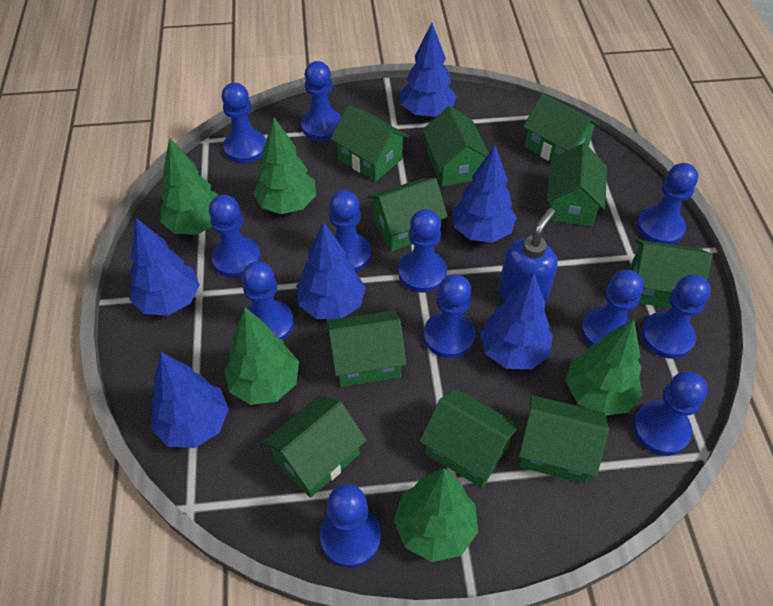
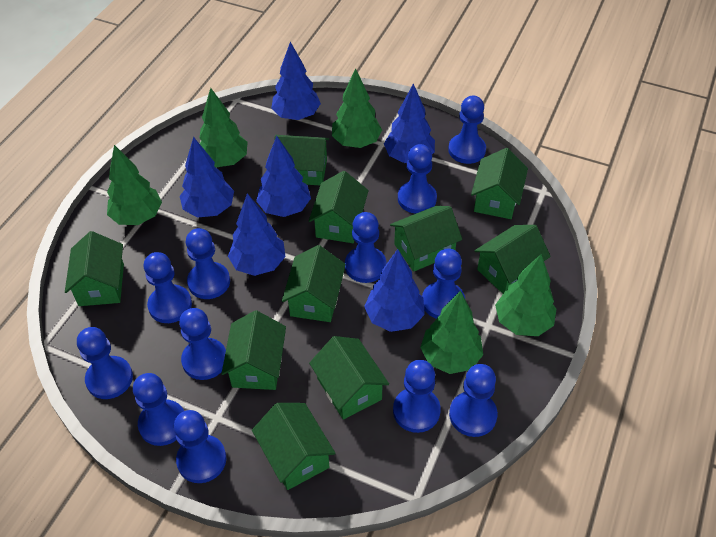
blue soap dispenser: 1 -> 0

